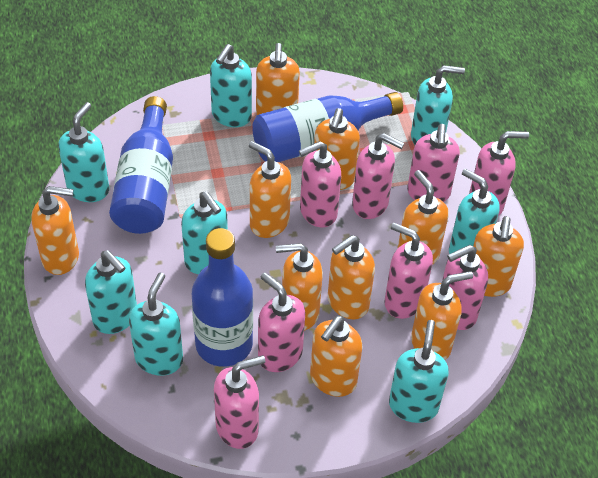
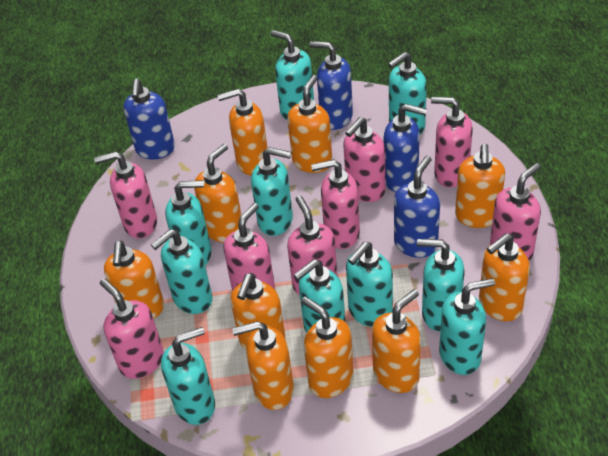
blue bottle: 3 -> 0
blue soap dispenser: 0 -> 4
turquoise soap dispenser: 8 -> 10

